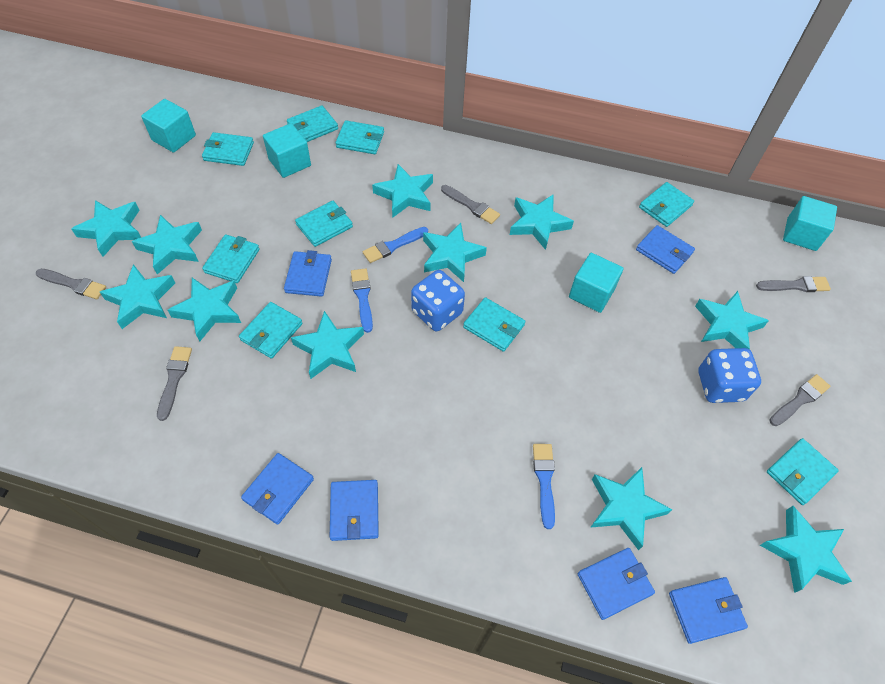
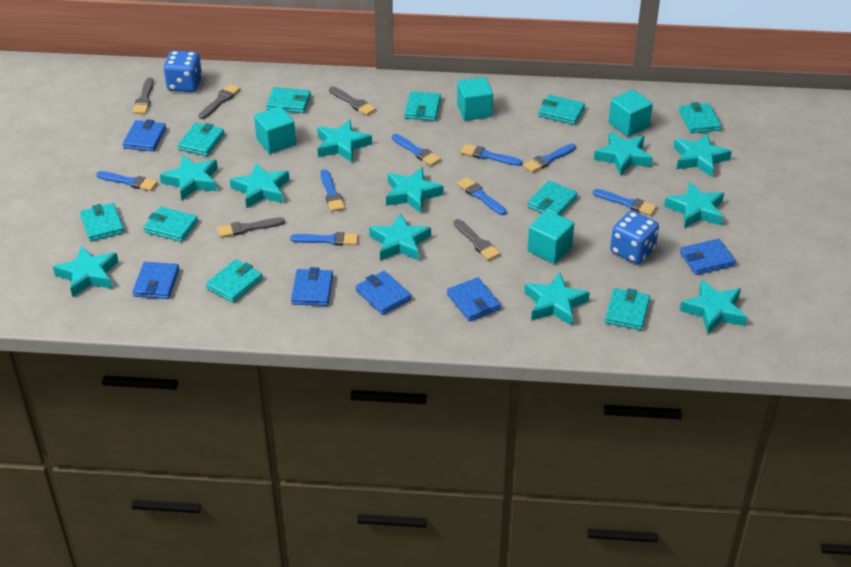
blue brush: 3 -> 8
turquoise wallet: 9 -> 10

